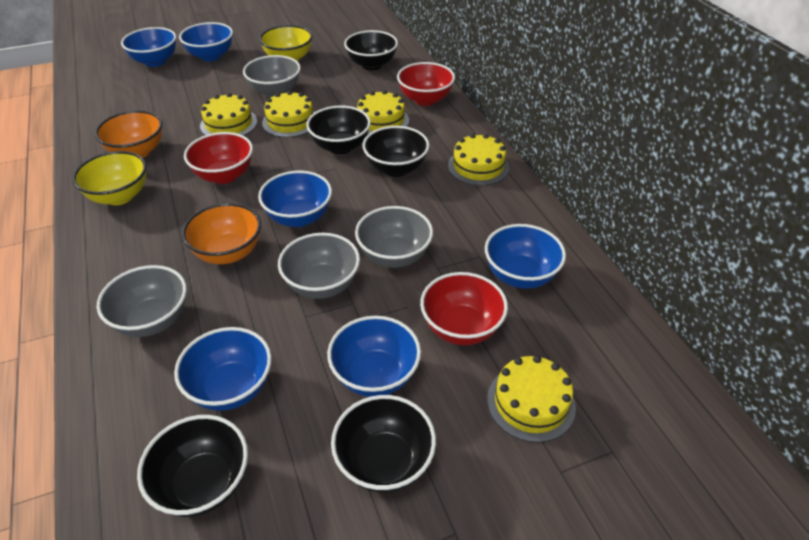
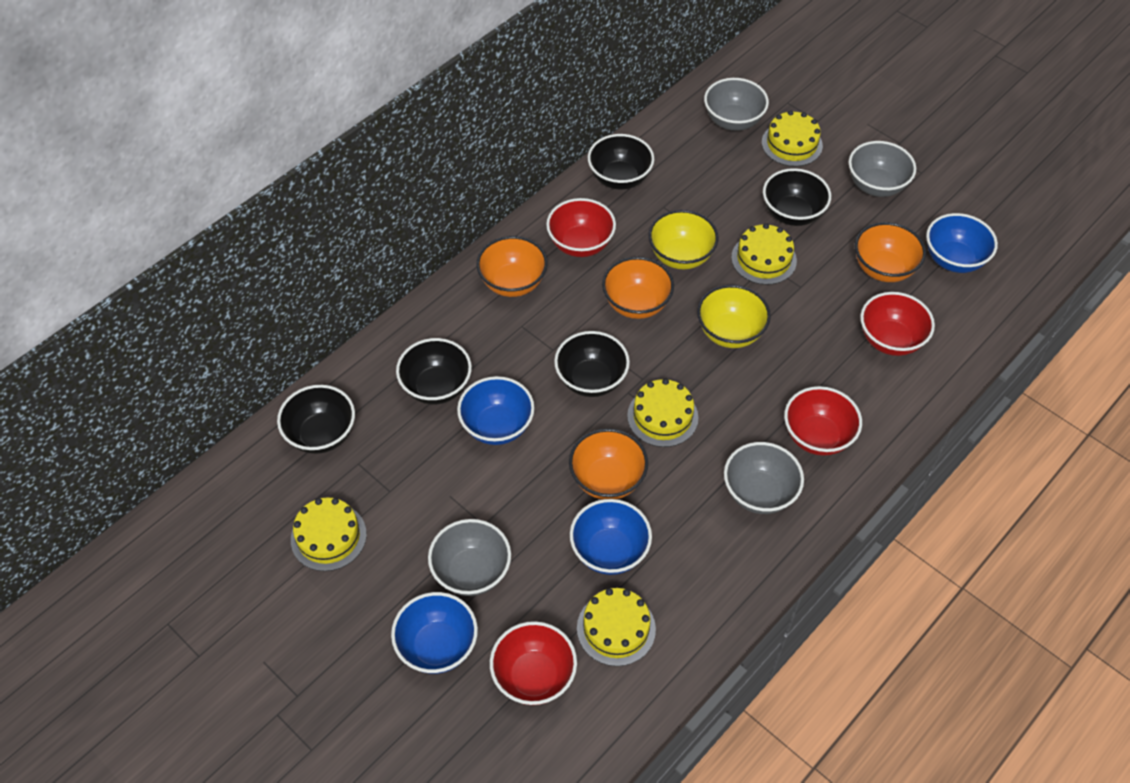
blue bowl: 6 -> 4
orange bowl: 2 -> 4
red bowl: 3 -> 4

